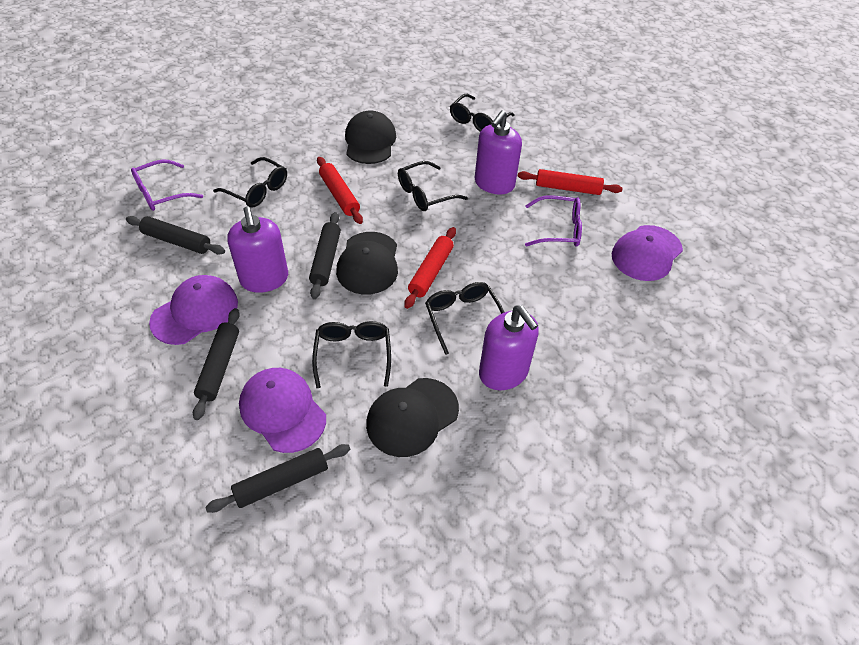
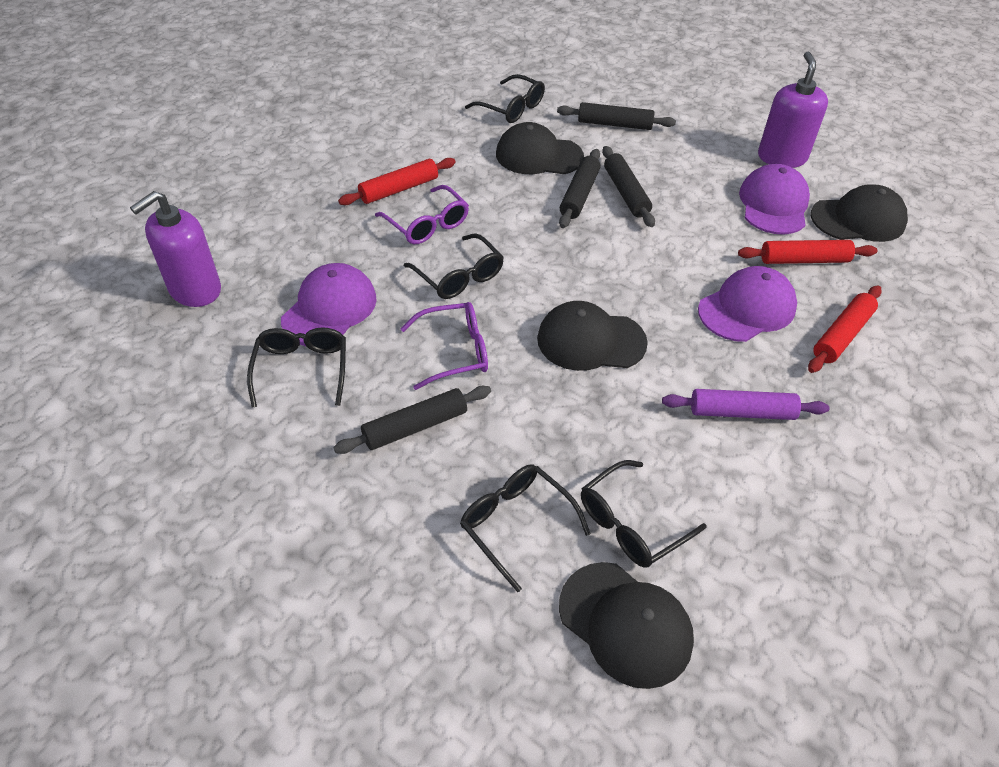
black cap: 3 -> 4
purple rolling pin: 0 -> 1
purple soap dispenser: 3 -> 2

